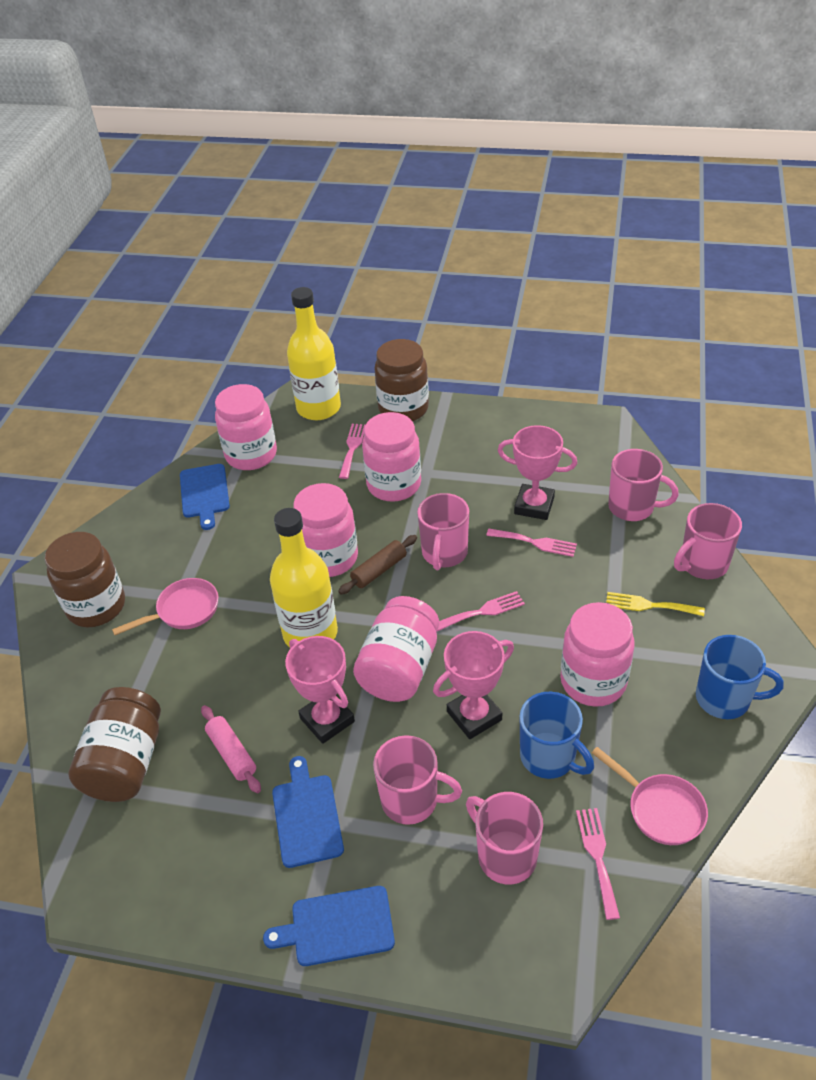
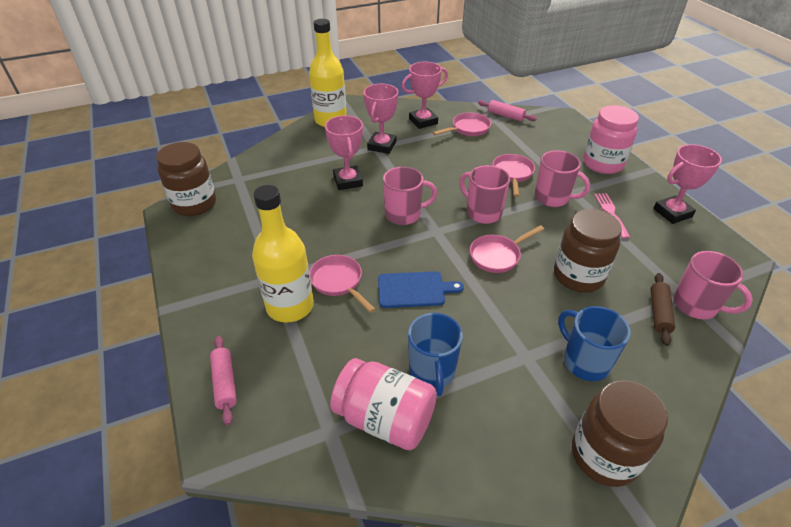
blue cutting board: 3 -> 1
pink fork: 4 -> 1
pink jar: 5 -> 2
pink mug: 5 -> 4
pink pan: 2 -> 4
pink rolling pin: 1 -> 2
pink trophy: 3 -> 4
yellow fork: 1 -> 0

